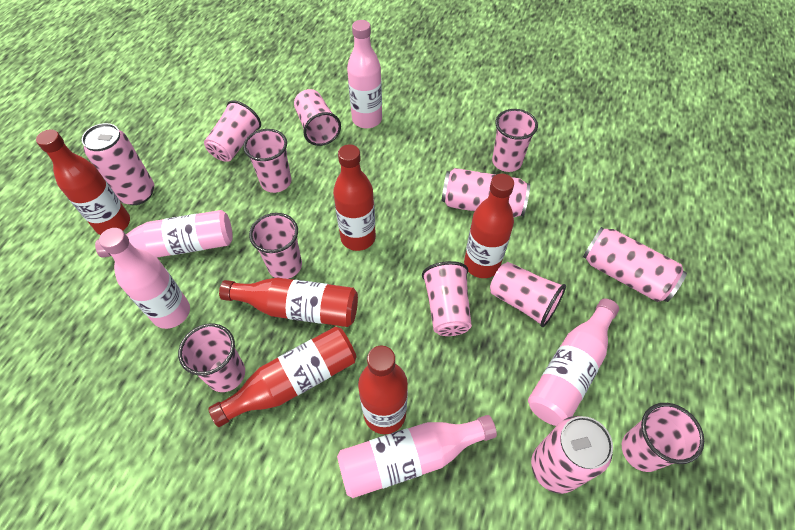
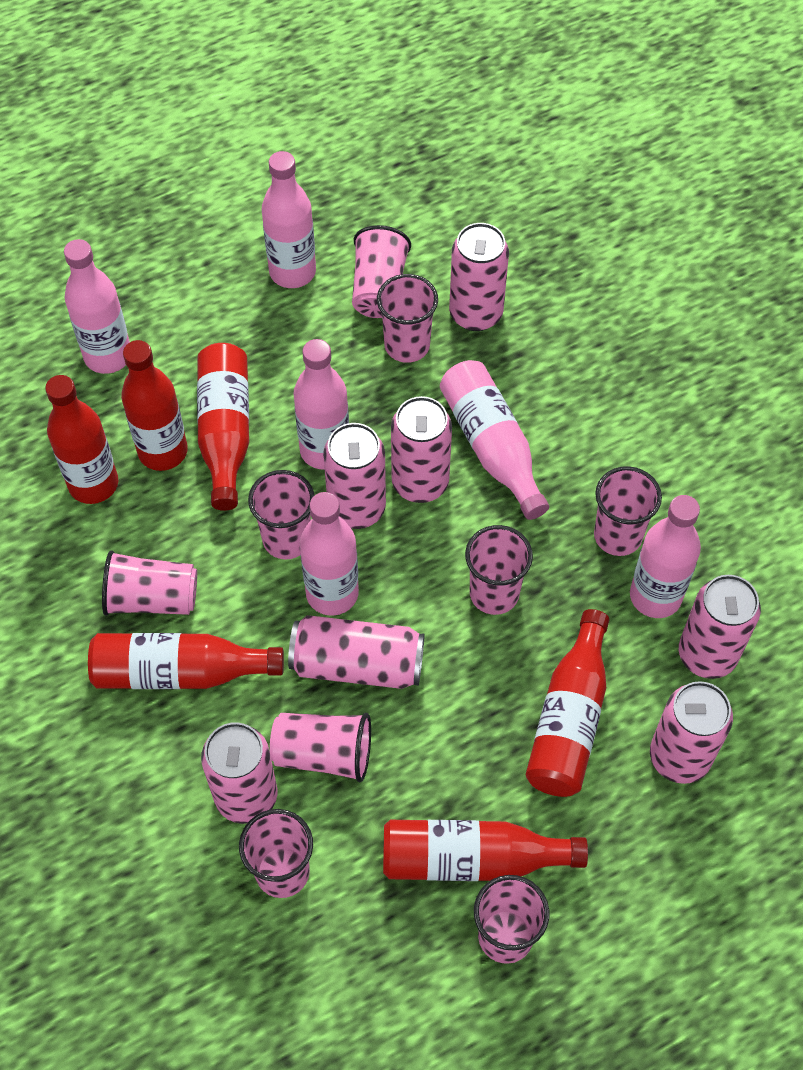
pink bottle: 5 -> 6
pink can: 4 -> 7

